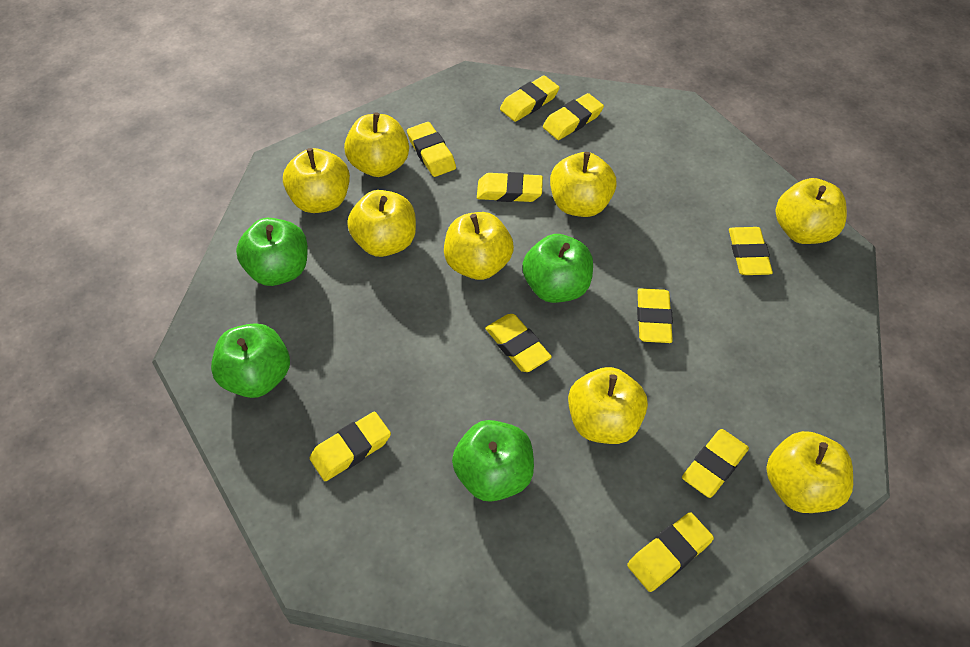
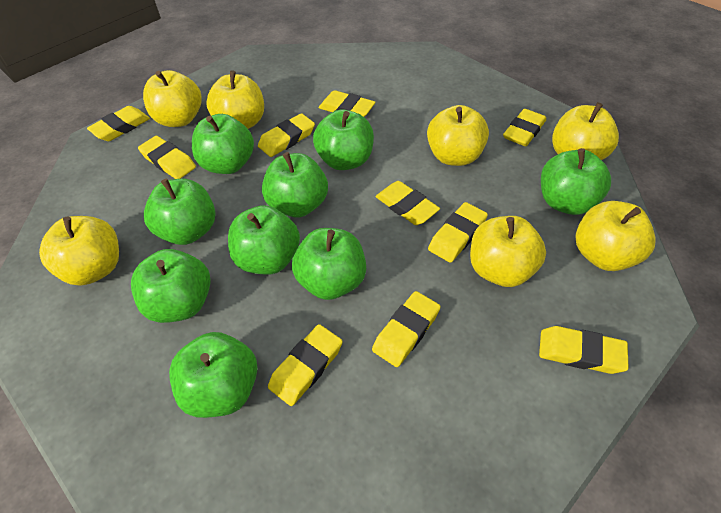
green apple: 4 -> 9
yellow apple: 8 -> 7

